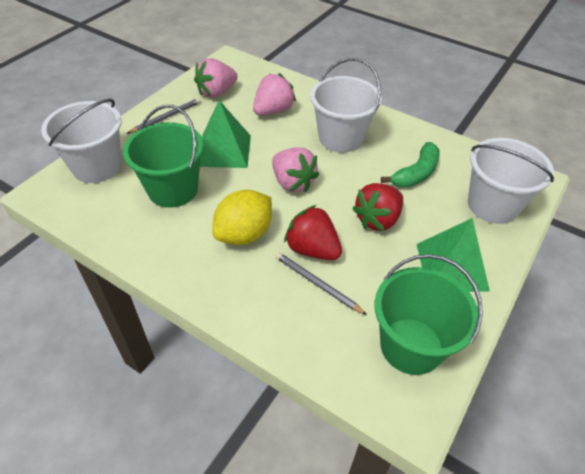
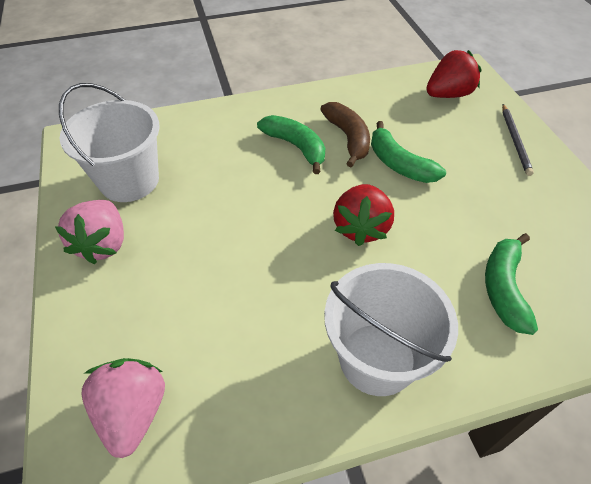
brown banana: 0 -> 1
green banana: 1 -> 3
green bucket: 2 -> 0
green pyramid: 2 -> 0
grey pencil: 2 -> 1
pink strawberry: 3 -> 2
white bucket: 3 -> 2
yellow lemon: 1 -> 0

